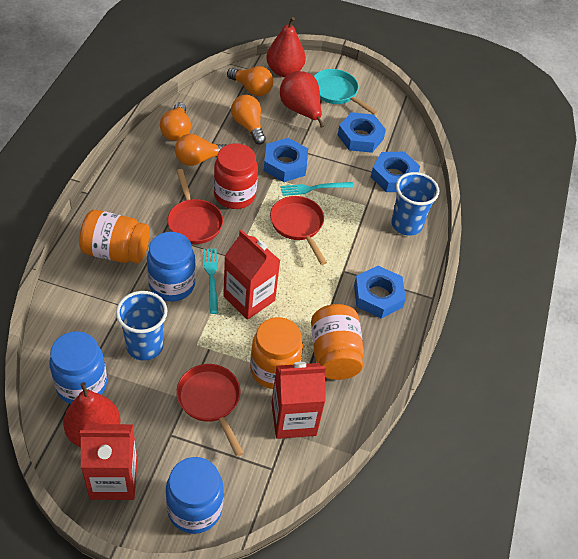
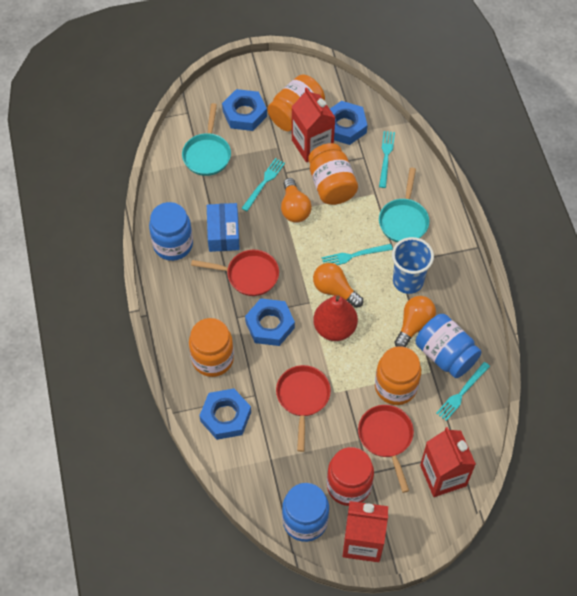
blue box: 0 -> 1
blue cup: 2 -> 1
orange jar: 3 -> 4
orange light bulb: 4 -> 3
red pear: 3 -> 1
turquoise fork: 2 -> 4
turquoise pan: 1 -> 2

